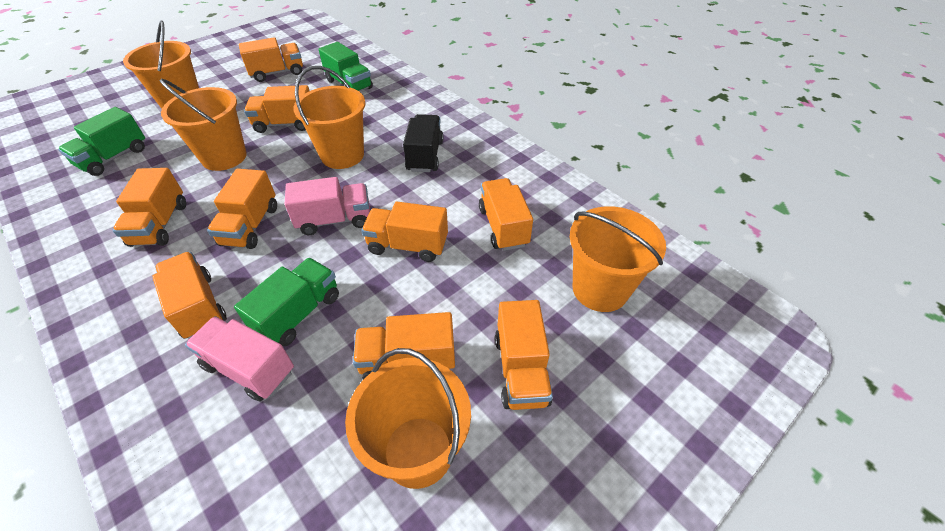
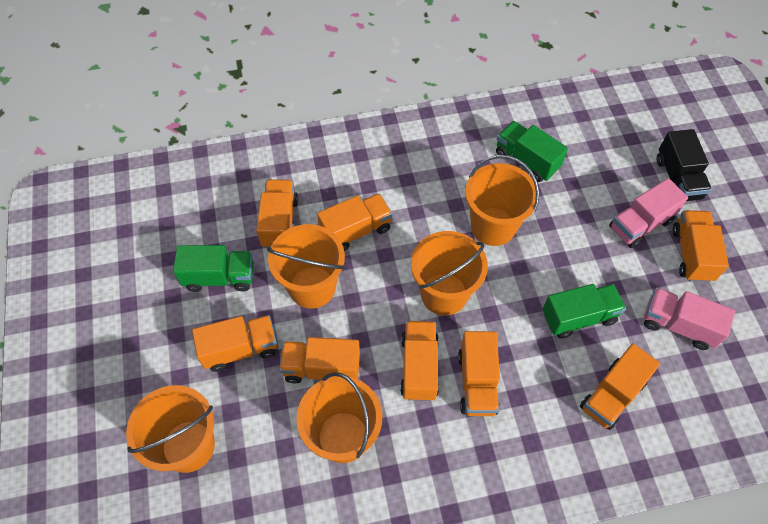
orange truck: 9 -> 8

